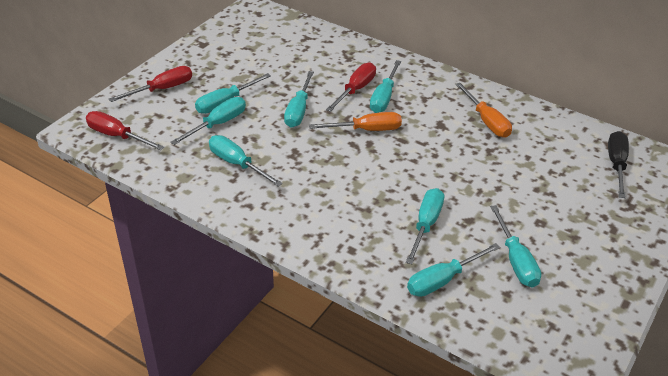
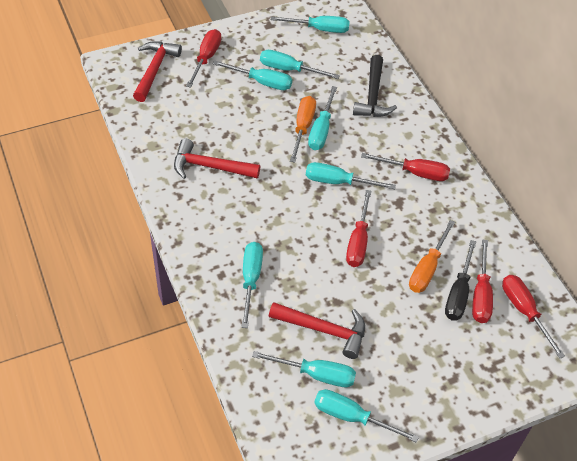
black hammer: 0 -> 1
red hammer: 0 -> 3
red screwdriver: 3 -> 5

